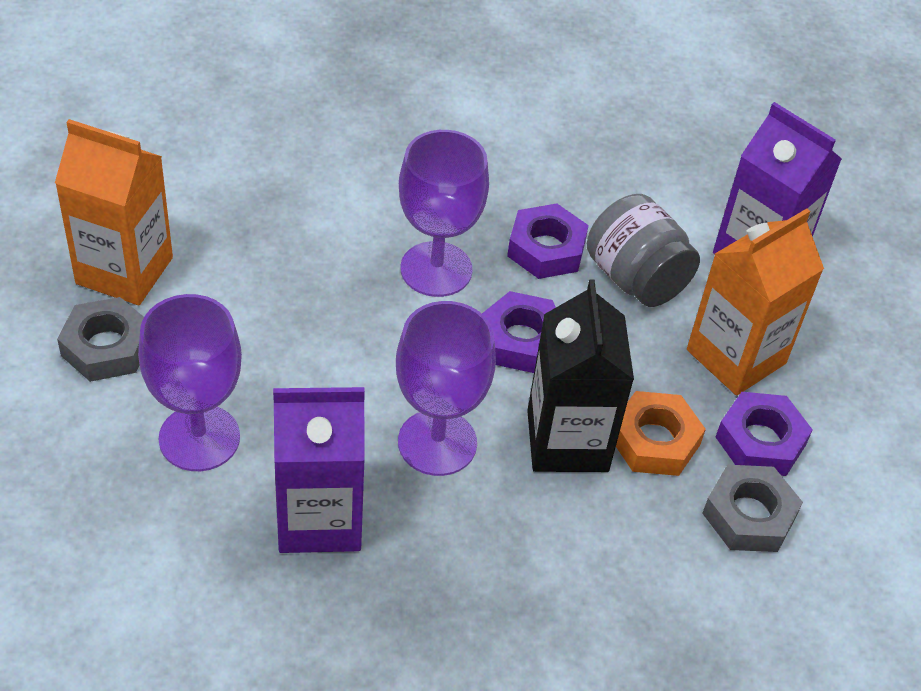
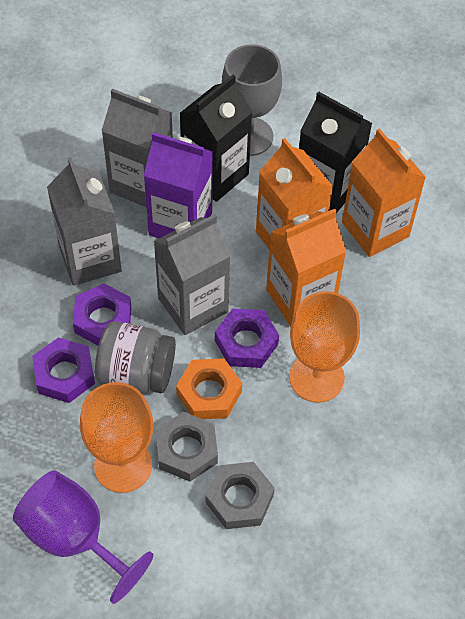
black carton: 1 -> 2
grey carton: 0 -> 3
grey goblet: 0 -> 1
orange carton: 2 -> 3
orange goblet: 0 -> 2
purple carton: 2 -> 1
purple goblet: 3 -> 1

